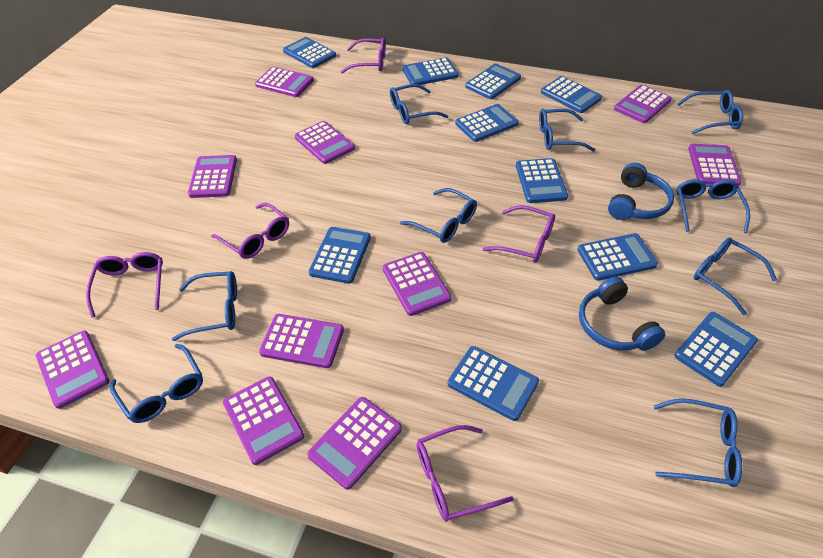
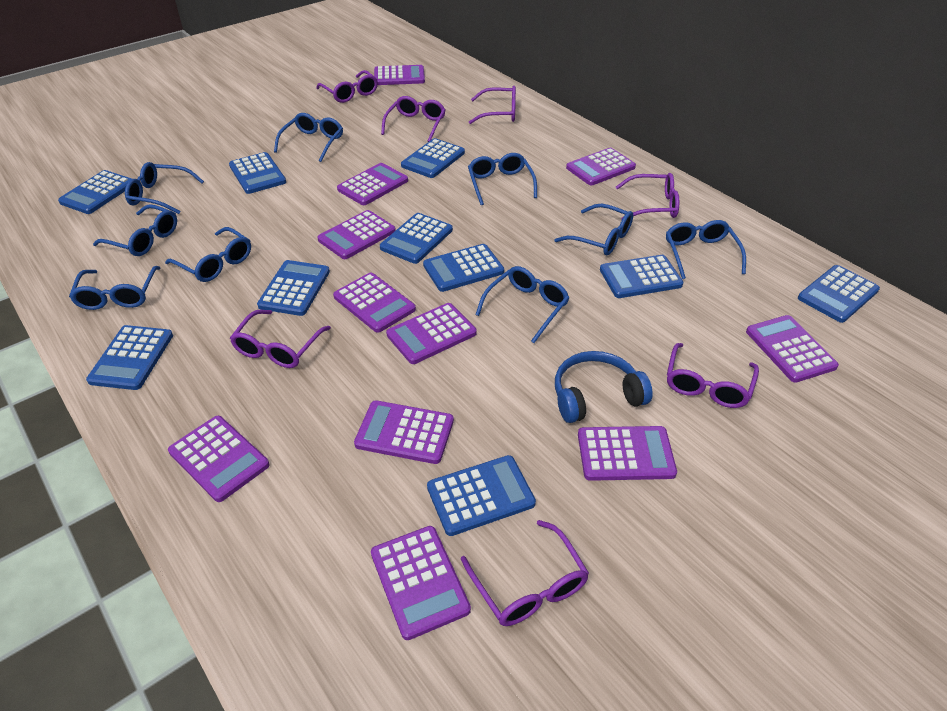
blue headphones: 2 -> 1
purple calculator: 10 -> 11
purple glasses: 5 -> 7

